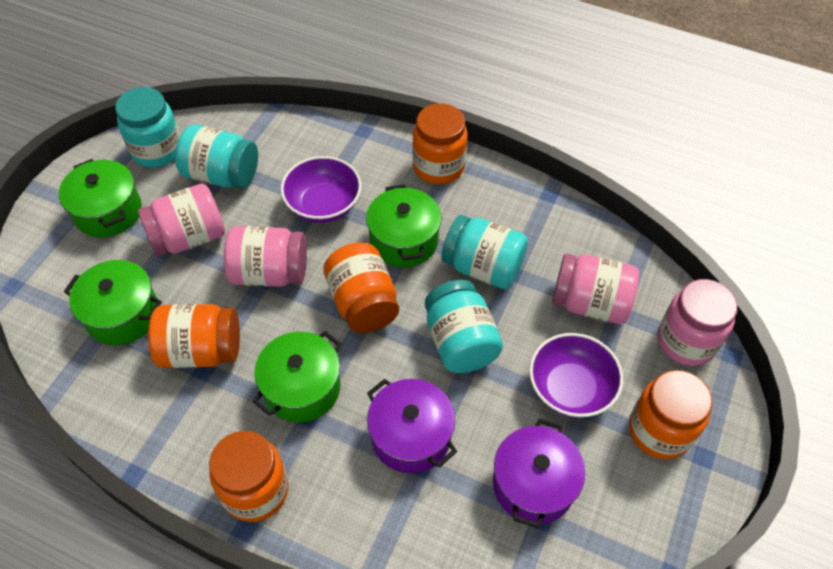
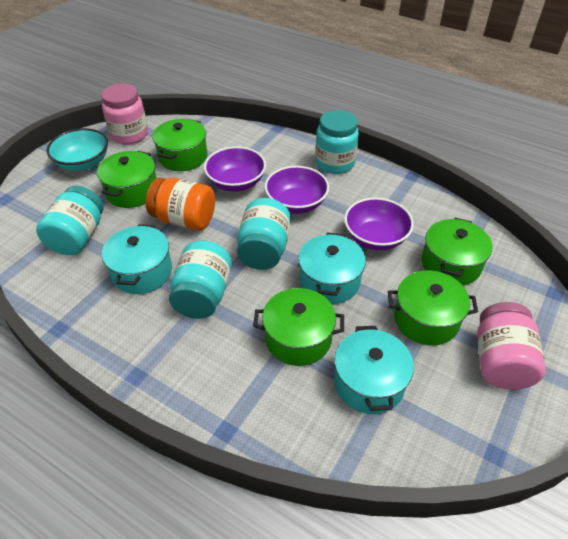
green pot: 4 -> 5
orange jar: 5 -> 1
pink jar: 4 -> 2
purple bowl: 2 -> 3
purple pot: 2 -> 0
turquoise bowl: 0 -> 1
turquoise pot: 0 -> 3

